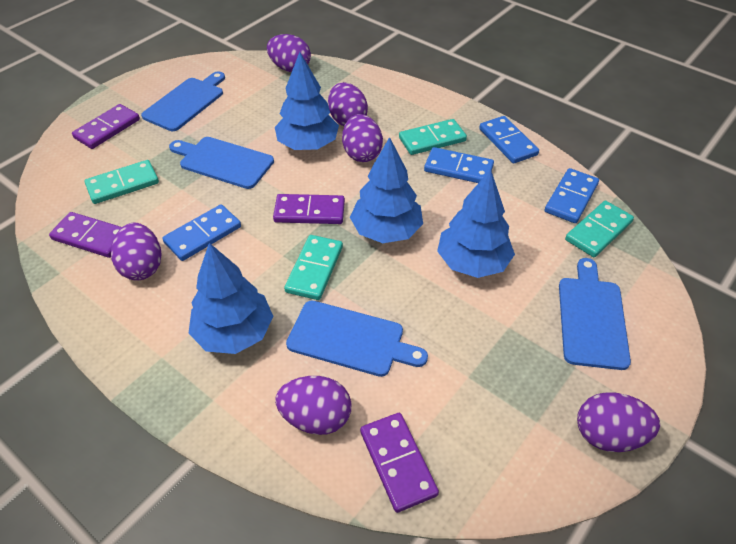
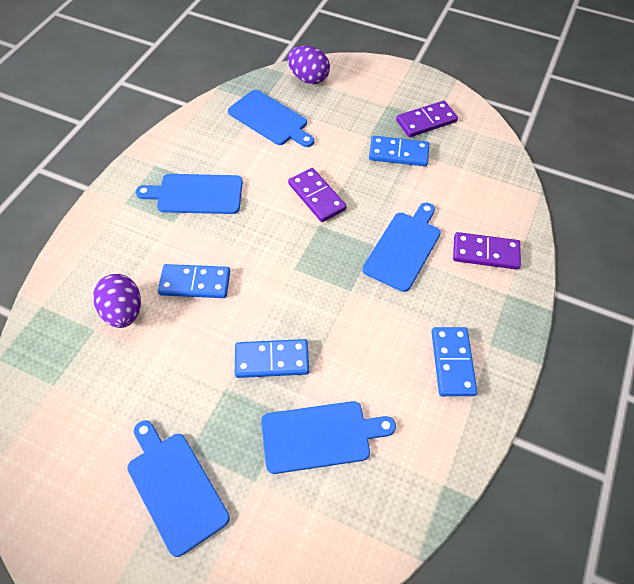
blue cutting board: 4 -> 5
blue tree: 4 -> 0
purple domino: 4 -> 3
purple egg: 6 -> 2
turquoise domino: 4 -> 0

